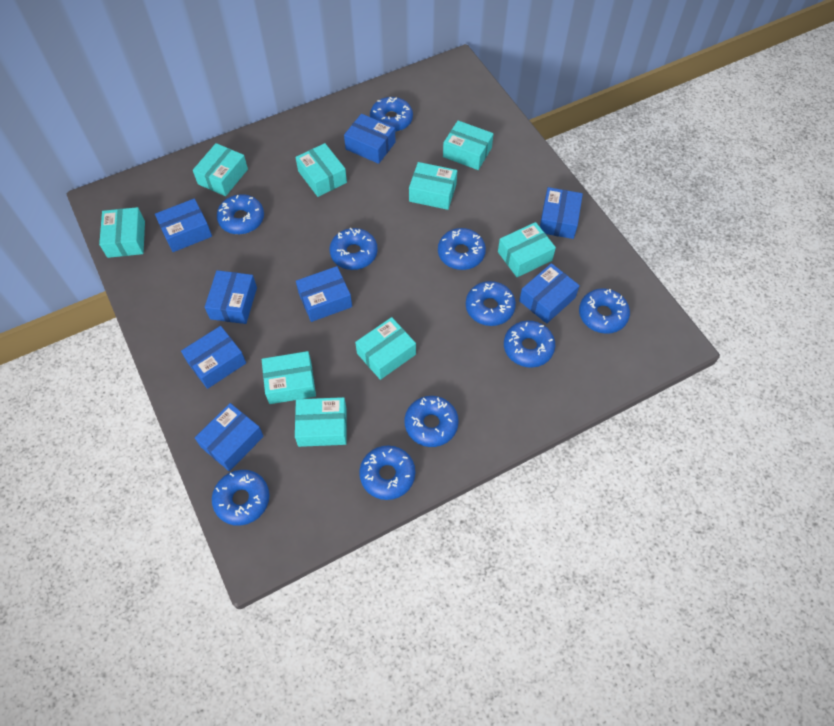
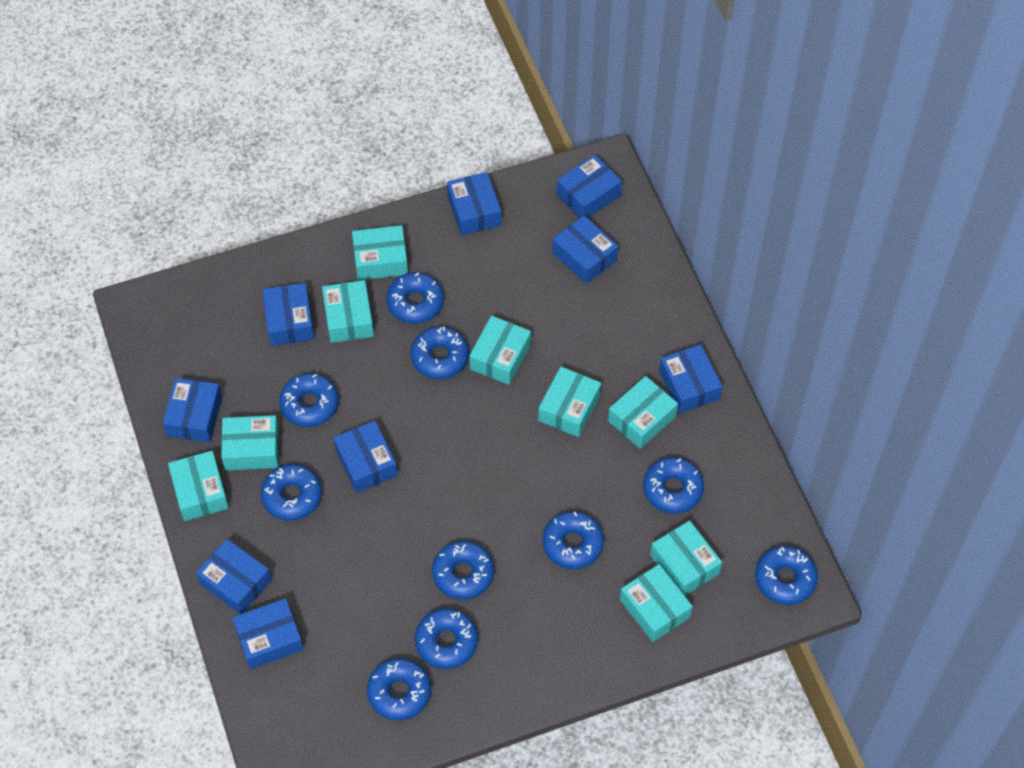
blue box: 8 -> 9

